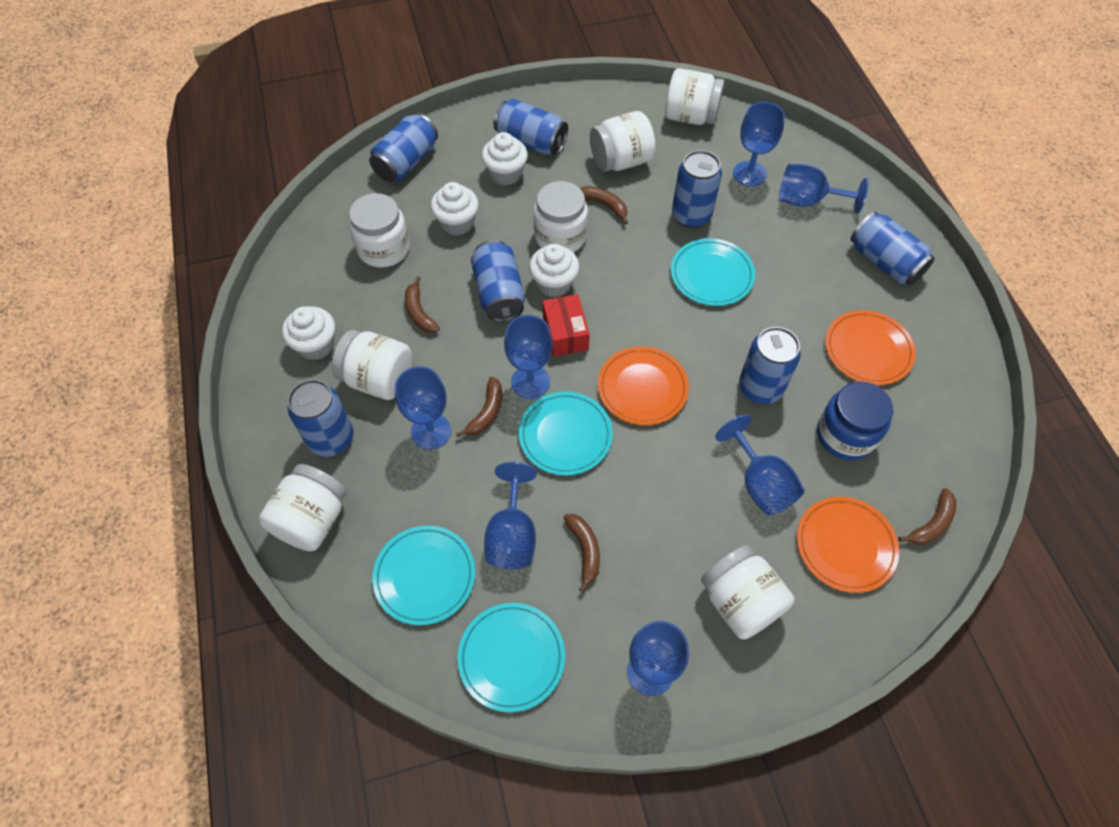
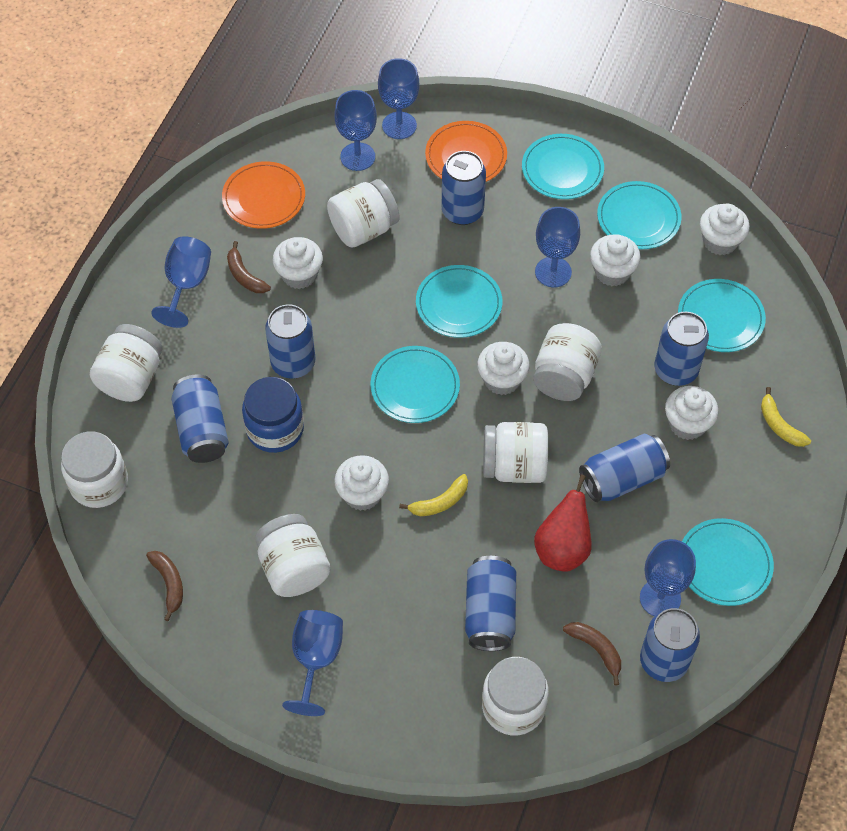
blue goblet: 7 -> 6
brown banana: 5 -> 3
orange plate: 3 -> 2
red box: 1 -> 0
red pear: 0 -> 1
turquoise plate: 4 -> 6
white cupcake: 4 -> 6
yellow banana: 0 -> 2

